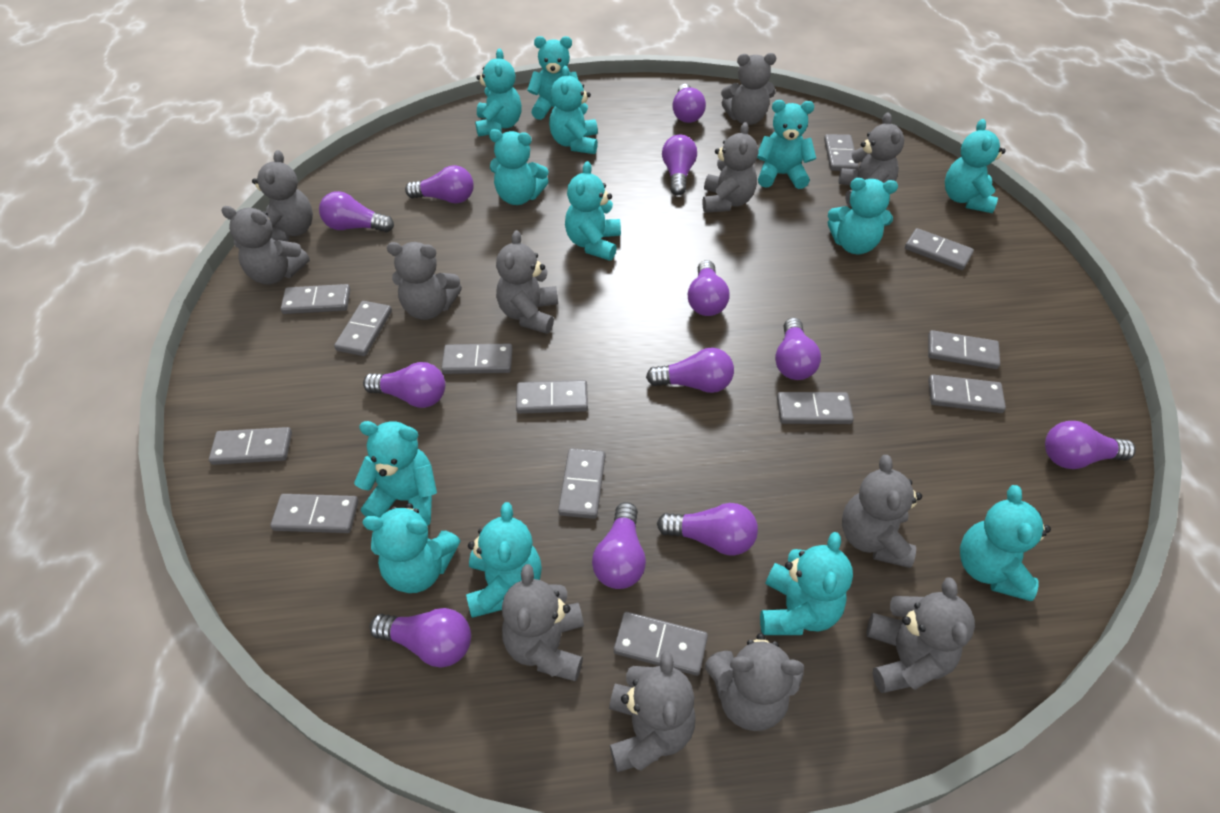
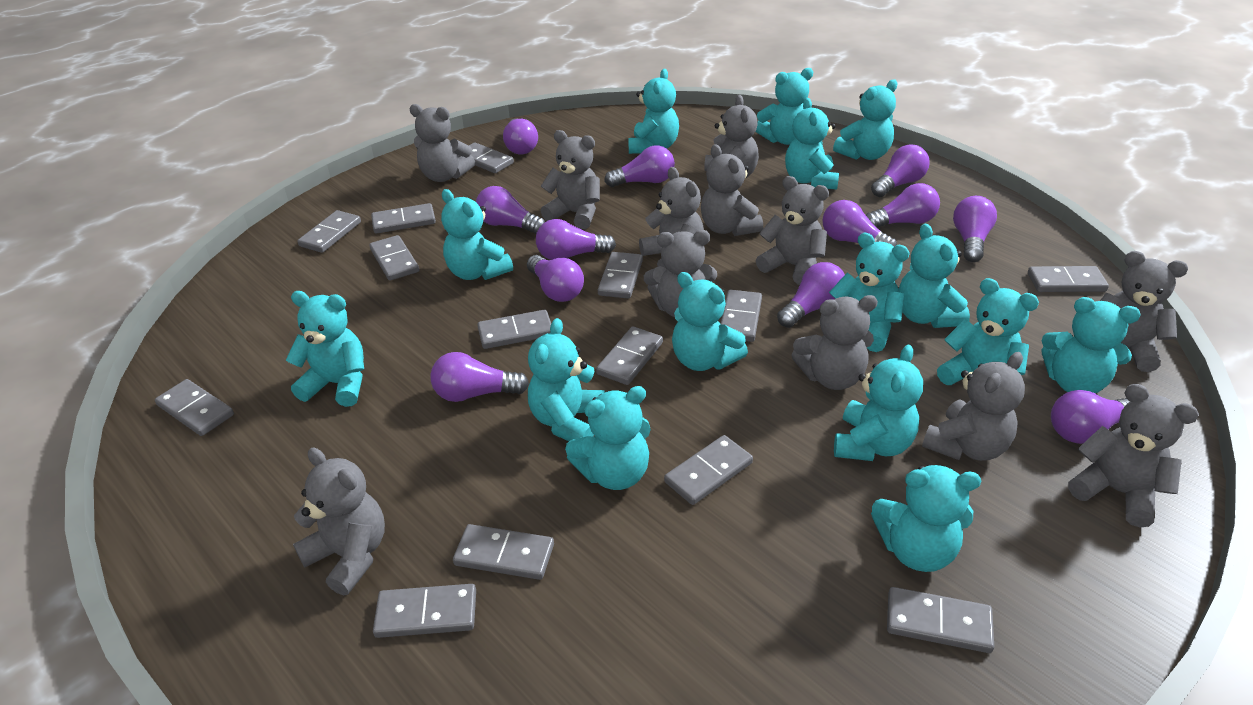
grey domino: 13 -> 14
turquoise teddy bear: 13 -> 15

